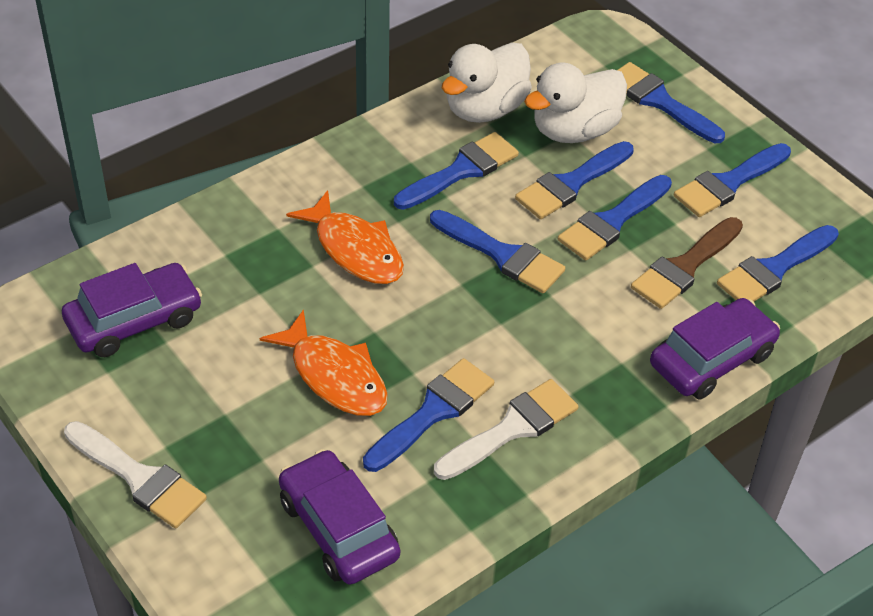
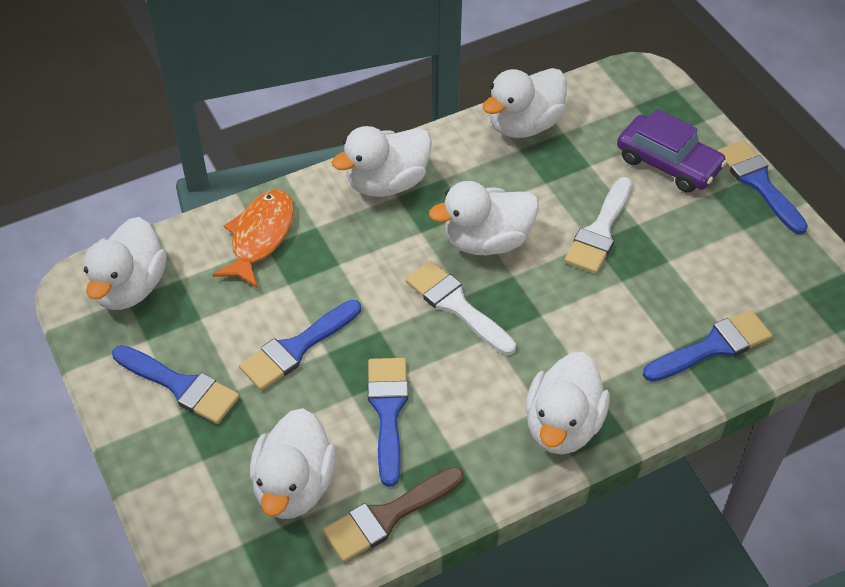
blue brush: 8 -> 5
orange fish: 2 -> 1
purple car: 3 -> 1
white duck: 2 -> 6

